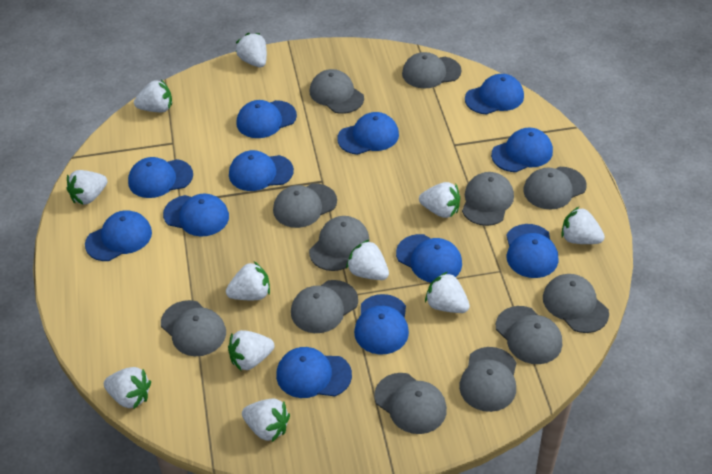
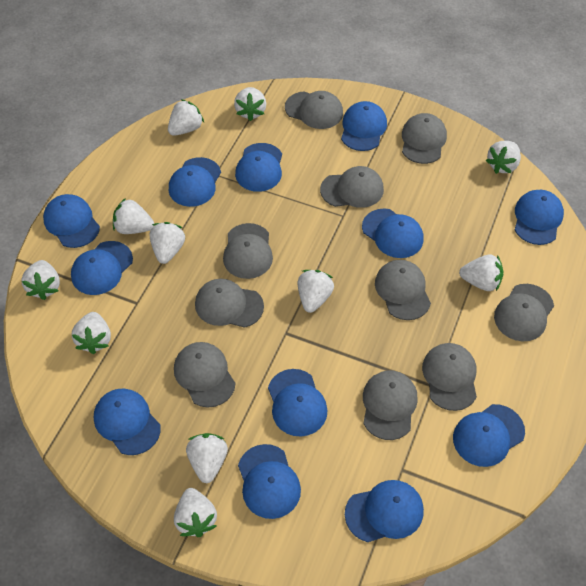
grey cap: 12 -> 10

